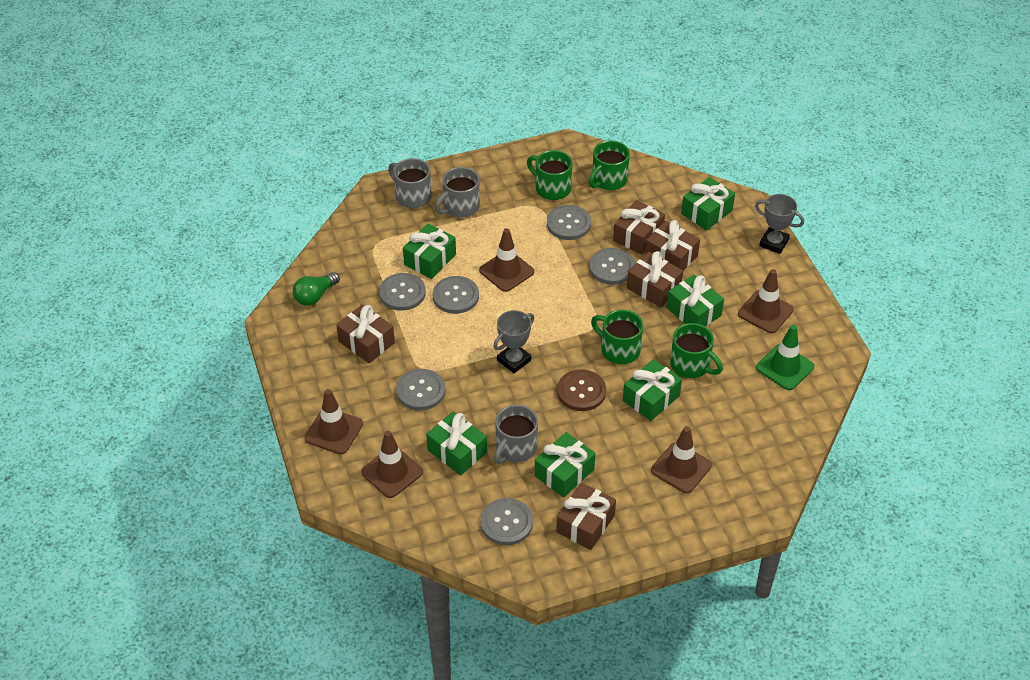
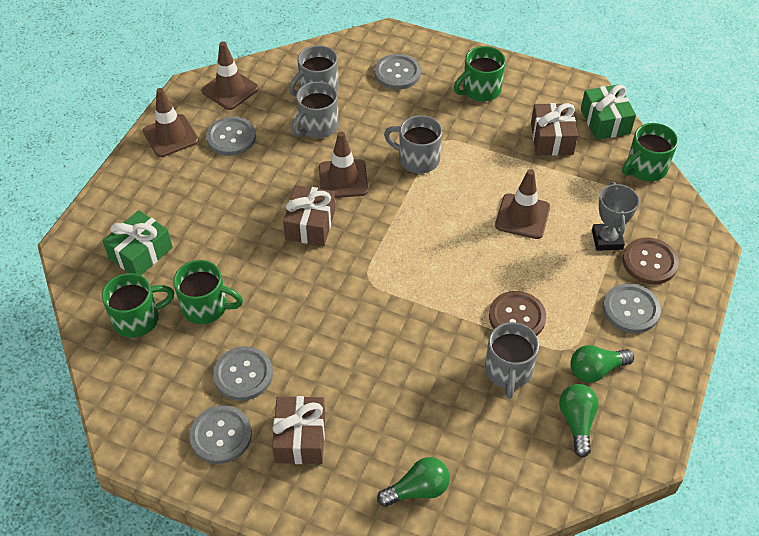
brown button: 1 -> 2
brown gift: 5 -> 3
brown traffic cone: 5 -> 4
green gift: 6 -> 2
green light bulb: 1 -> 3
green traffic cone: 1 -> 0
grey button: 6 -> 5
grey mug: 3 -> 4
grey trophy: 2 -> 1

